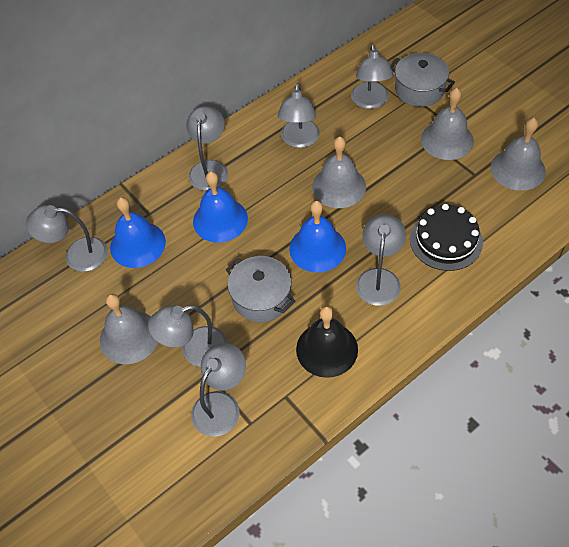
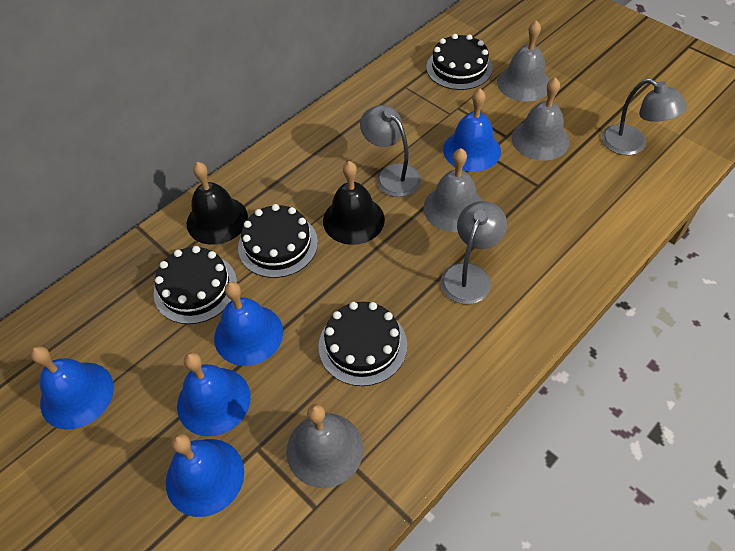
black bell: 1 -> 2
black cake: 1 -> 4
blue bell: 3 -> 5
grey lamp: 7 -> 3
grey pot: 2 -> 0

